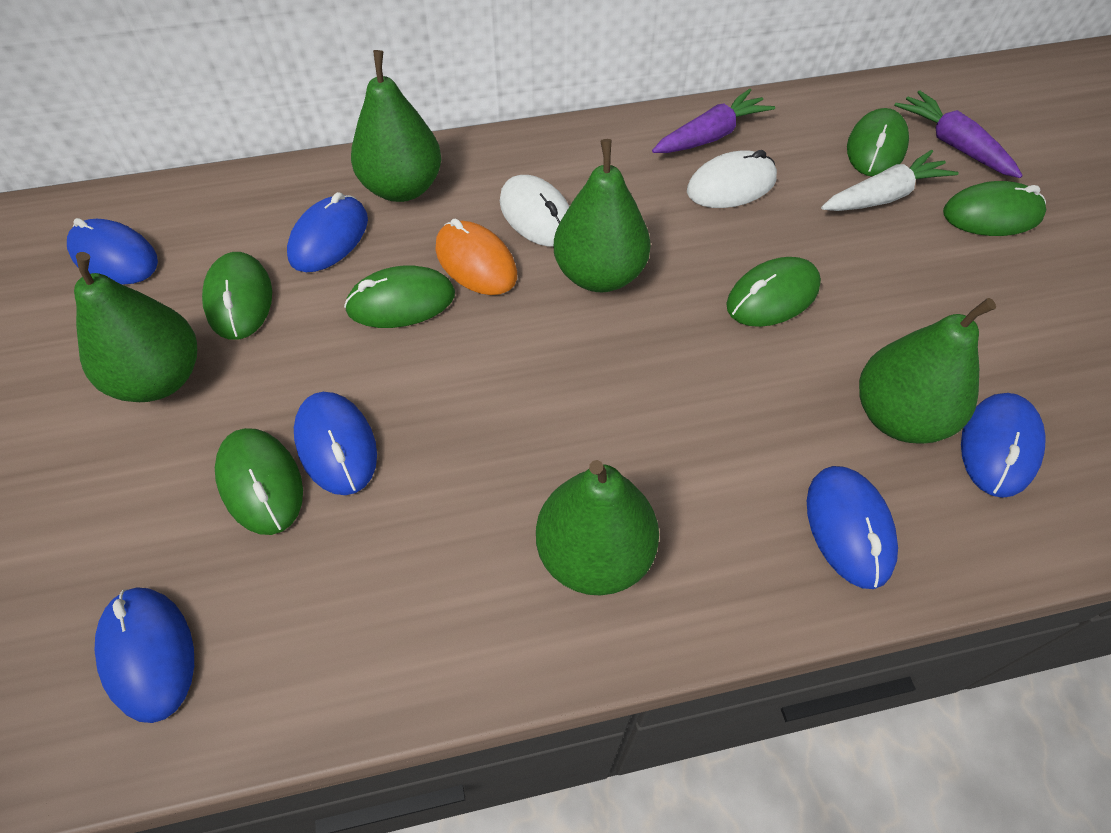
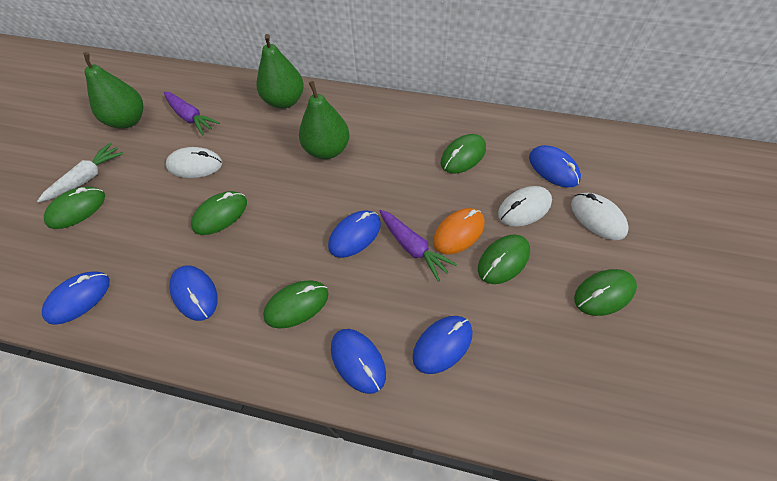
green pear: 5 -> 3
white mouse: 2 -> 3

